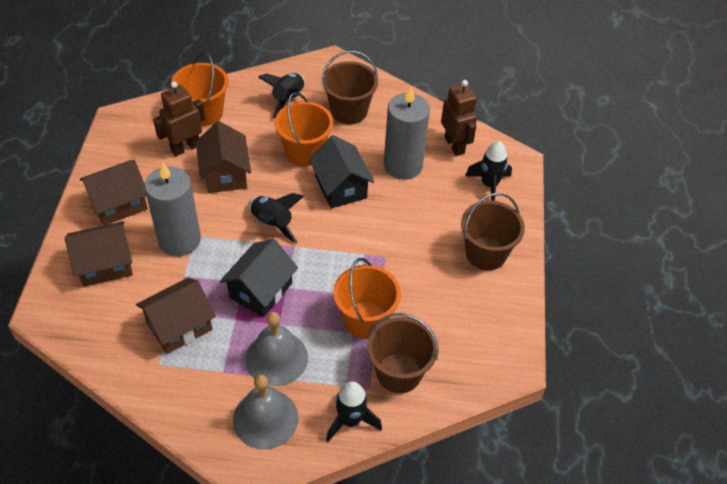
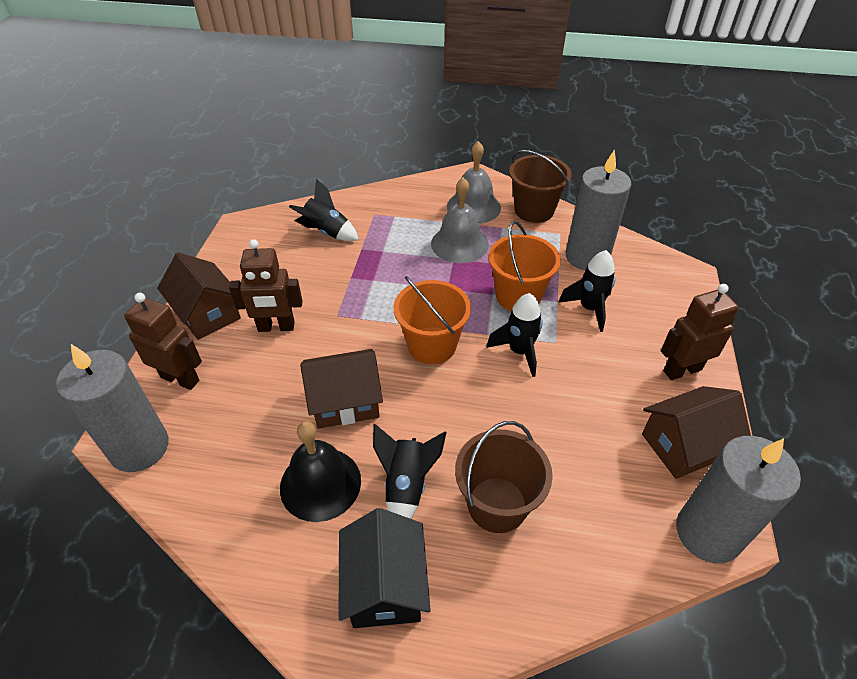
black bell: 0 -> 1
black house: 2 -> 1
brown bucket: 3 -> 2
brown house: 4 -> 3
brown robot: 2 -> 3
grey candle: 2 -> 3
orange bucket: 3 -> 2

